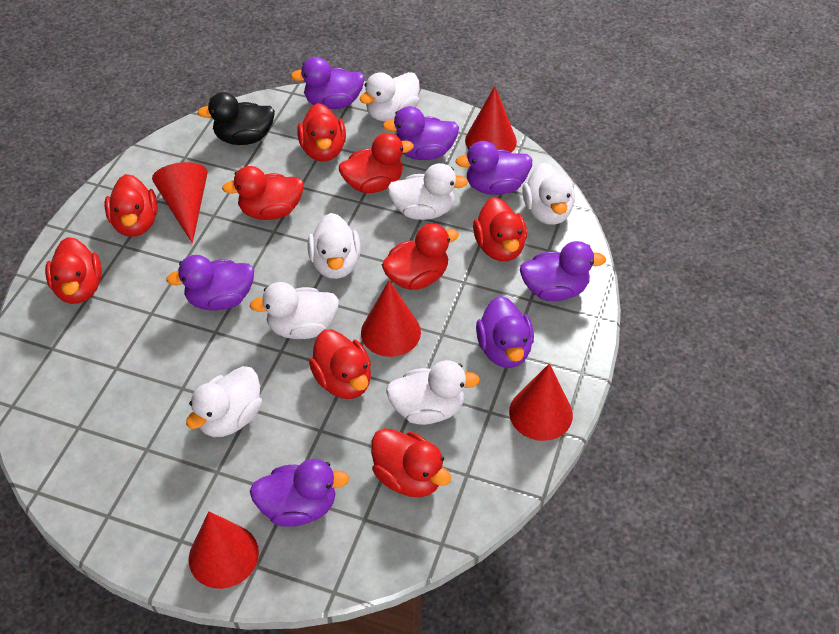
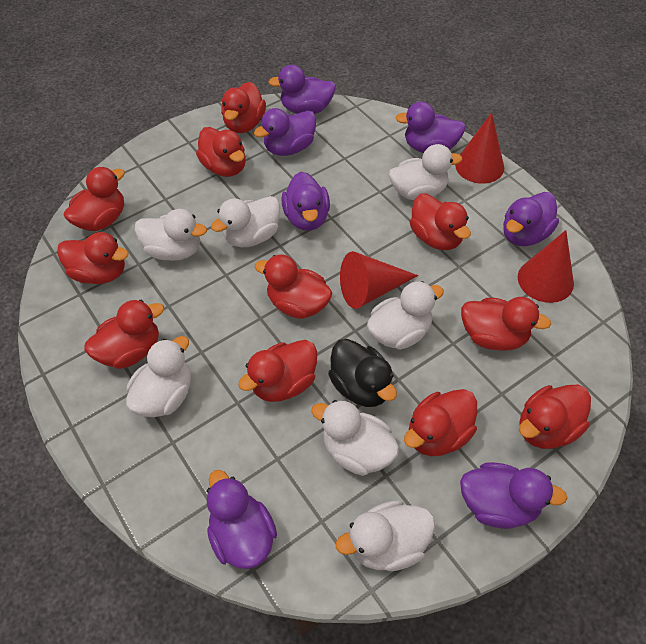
red cone: 5 -> 3
red duck: 9 -> 11

